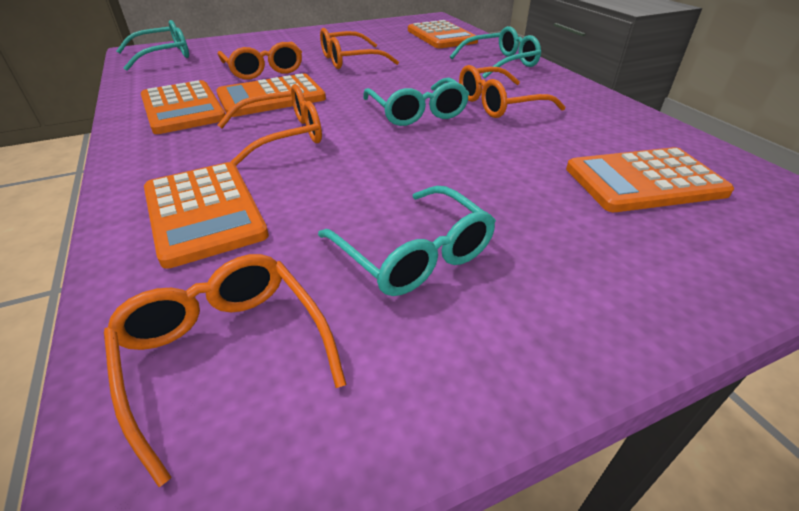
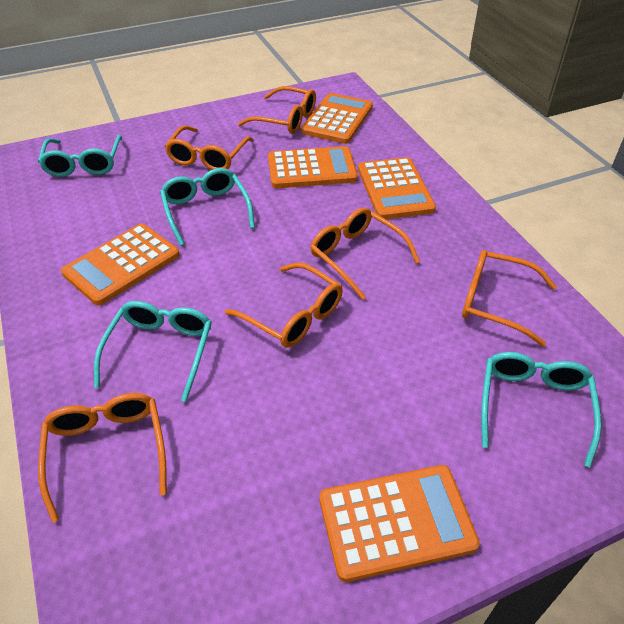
orange glasses: 5 -> 6

